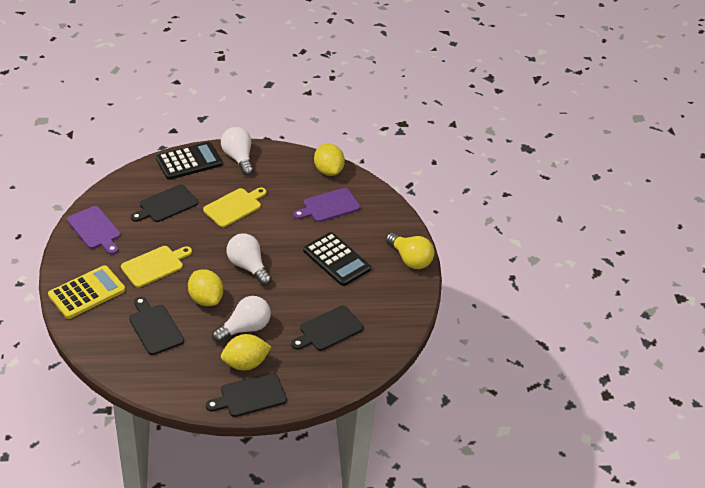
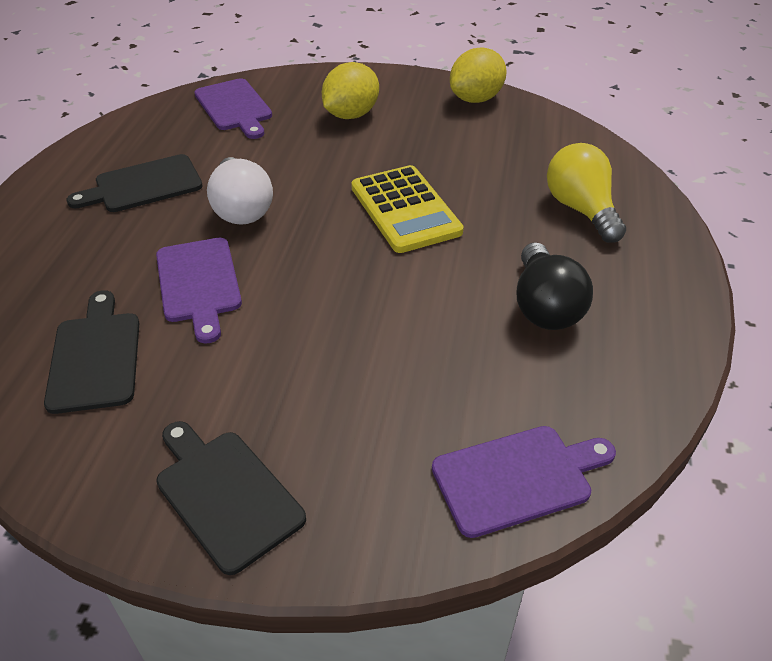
black calculator: 2 -> 0
black cutting board: 4 -> 3
black light bulb: 0 -> 1
purple cutting board: 2 -> 3
white light bulb: 3 -> 1
yellow cutting board: 2 -> 0
yellow lemon: 3 -> 2

